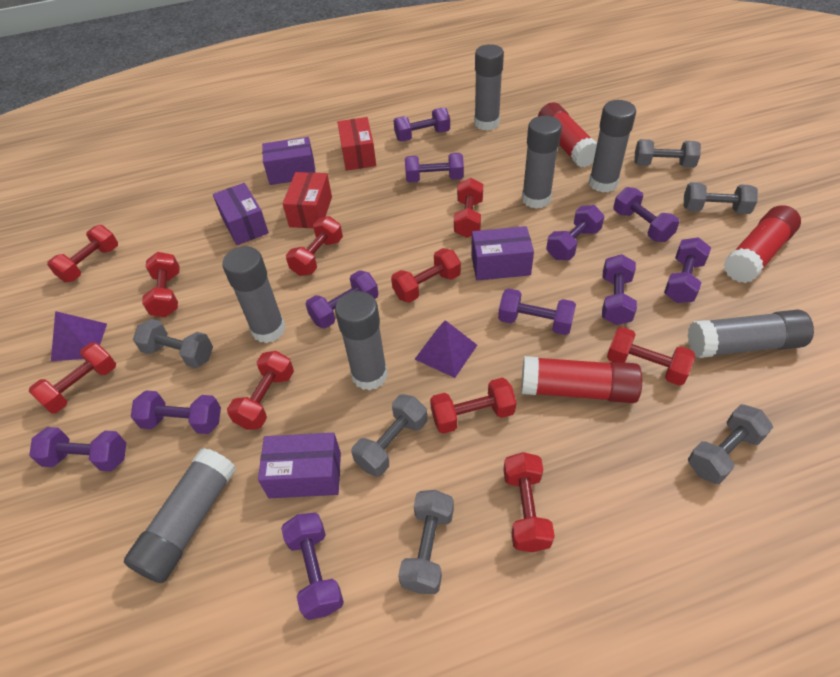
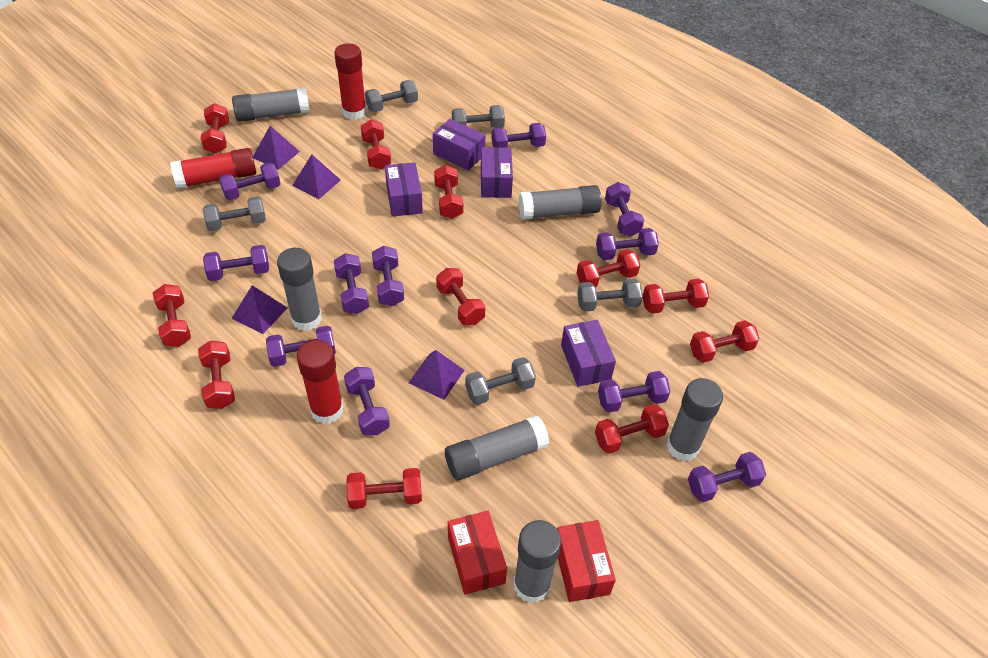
grey dumbbell: 6 -> 5
grey glue stick: 7 -> 6
purple pyramid: 2 -> 4
red dumbbell: 10 -> 11

